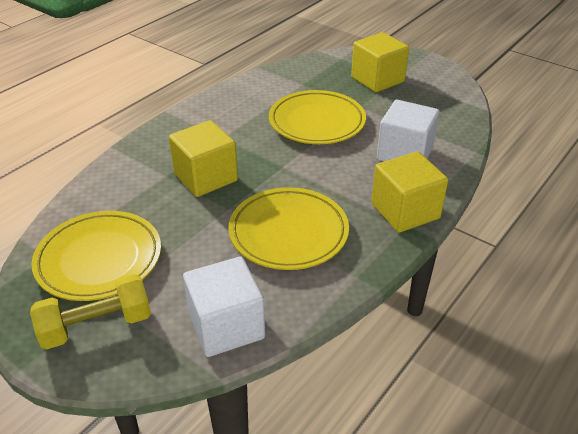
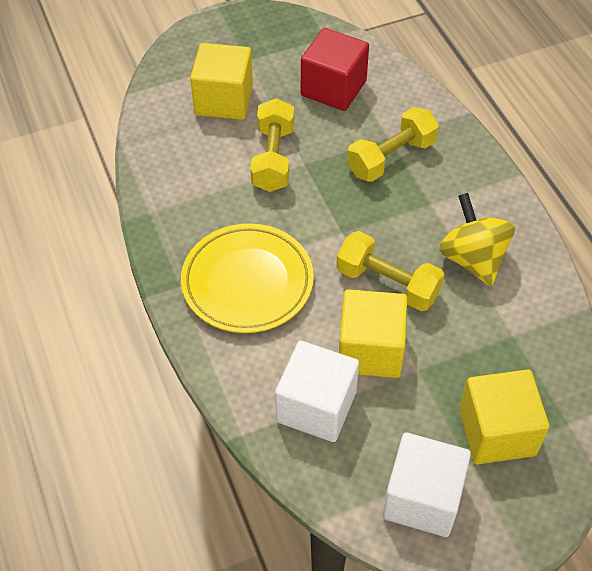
red cube: 0 -> 1
yellow dumbbell: 1 -> 3
yellow plate: 3 -> 1
yellow spinning top: 0 -> 1

